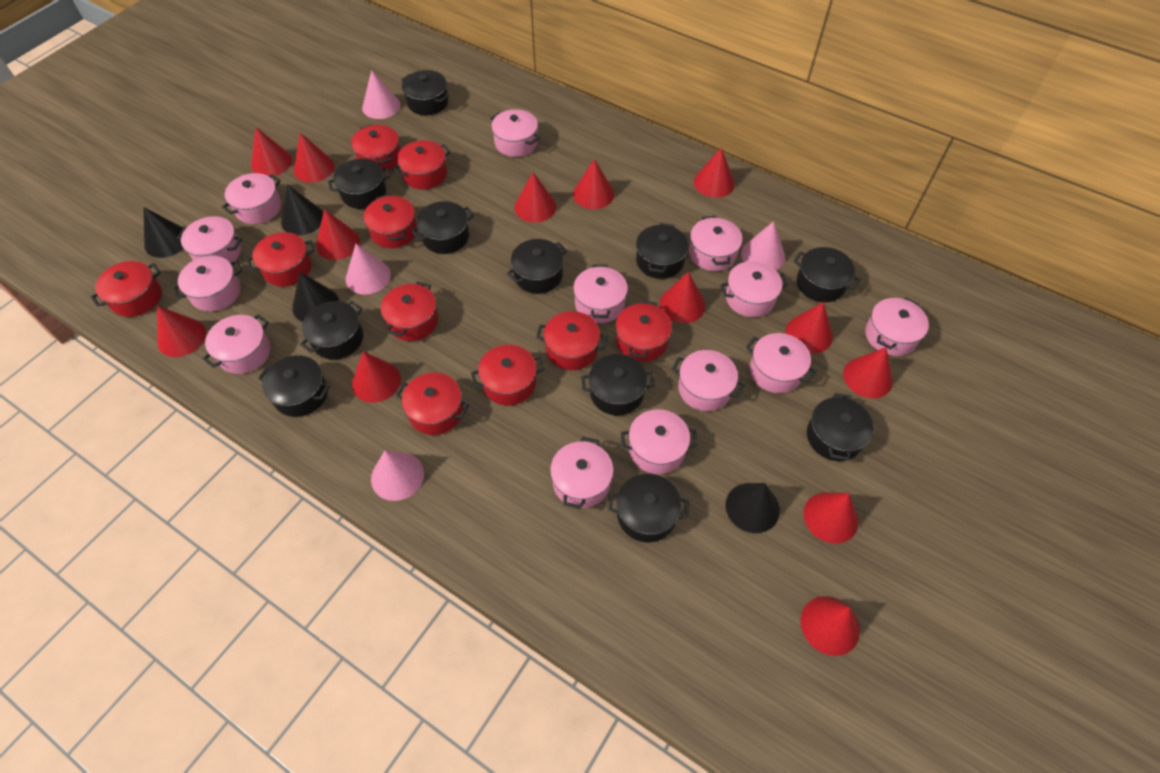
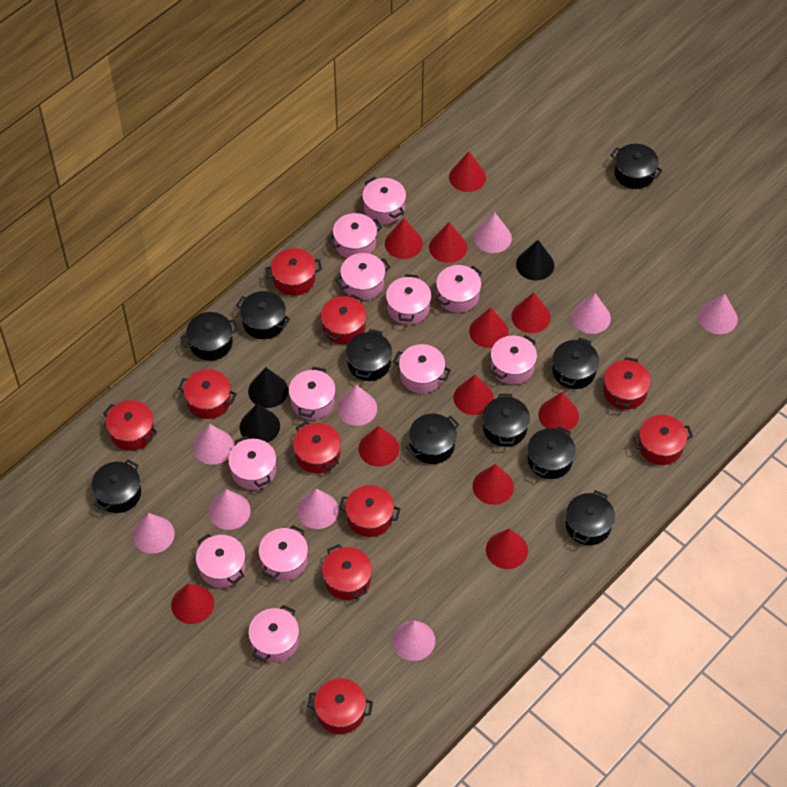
black cone: 4 -> 3
black pot: 11 -> 10
pink cone: 4 -> 9
pink pot: 13 -> 12
red cone: 13 -> 11

